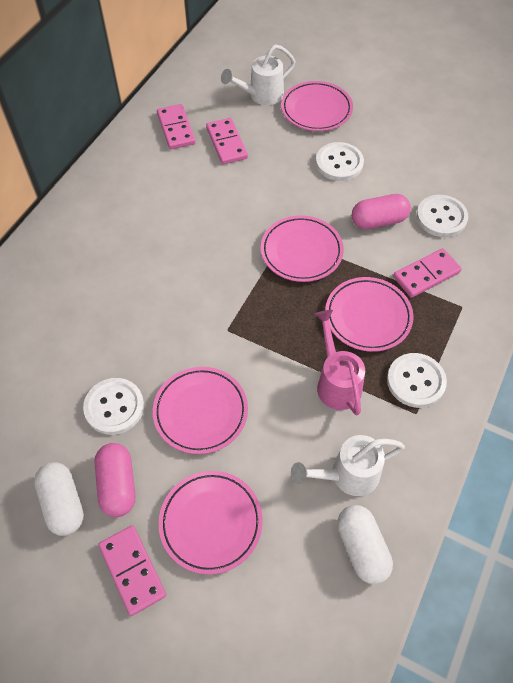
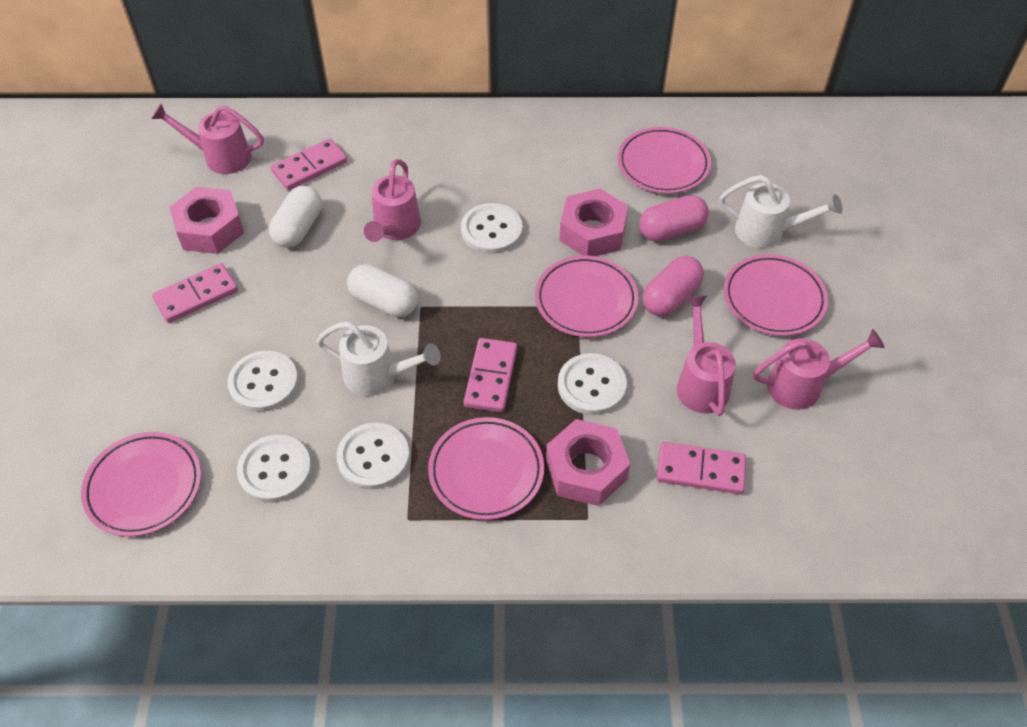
pink nut: 0 -> 3
pink watering can: 1 -> 4
white button: 4 -> 5

